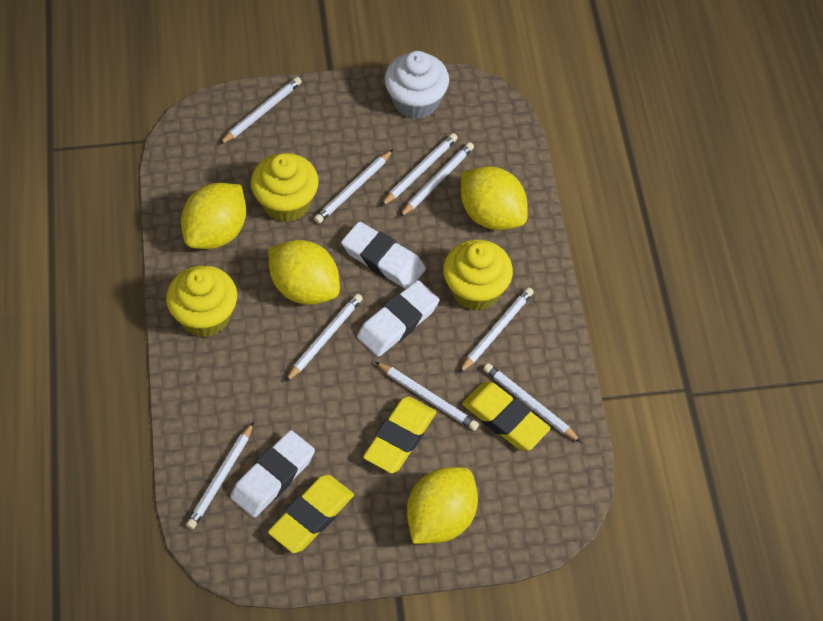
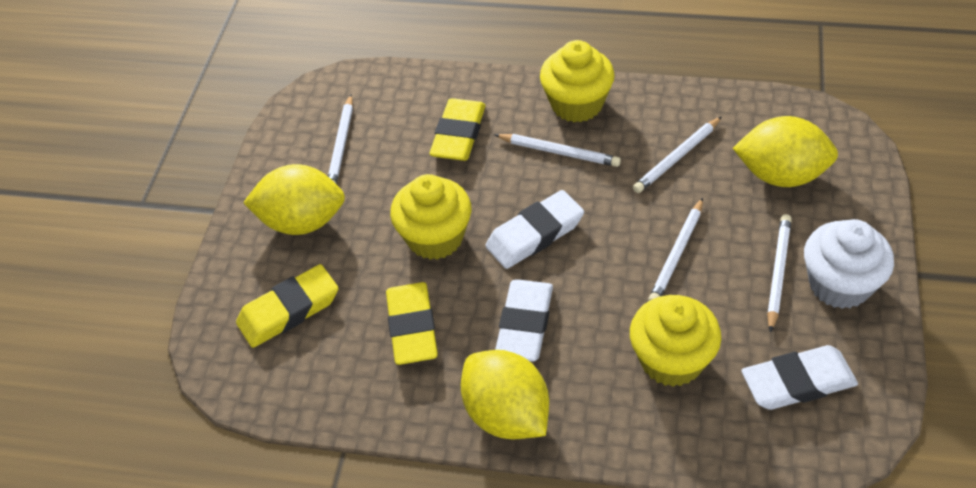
white pencil: 9 -> 5
yellow lemon: 4 -> 3

